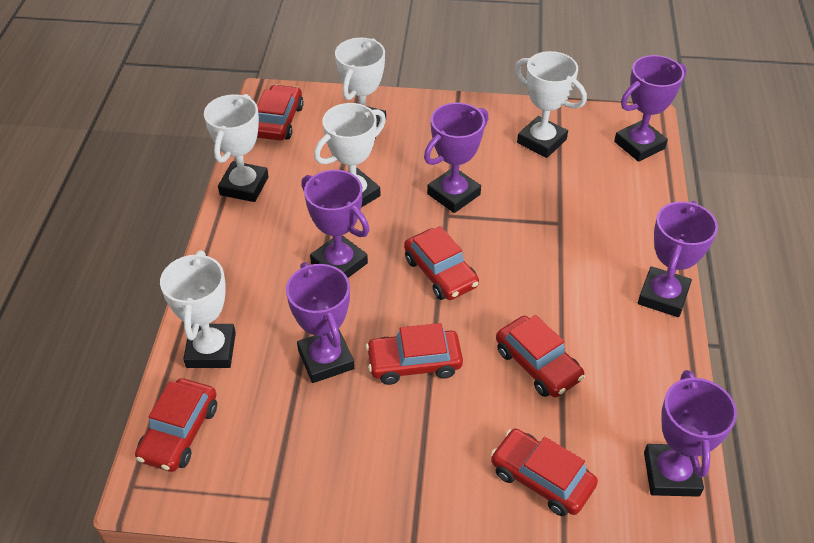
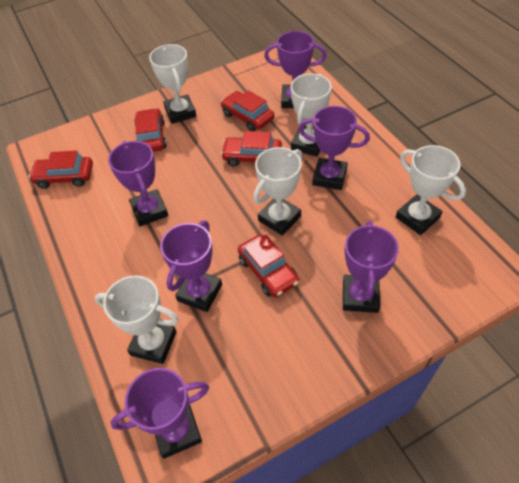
red car: 6 -> 5

